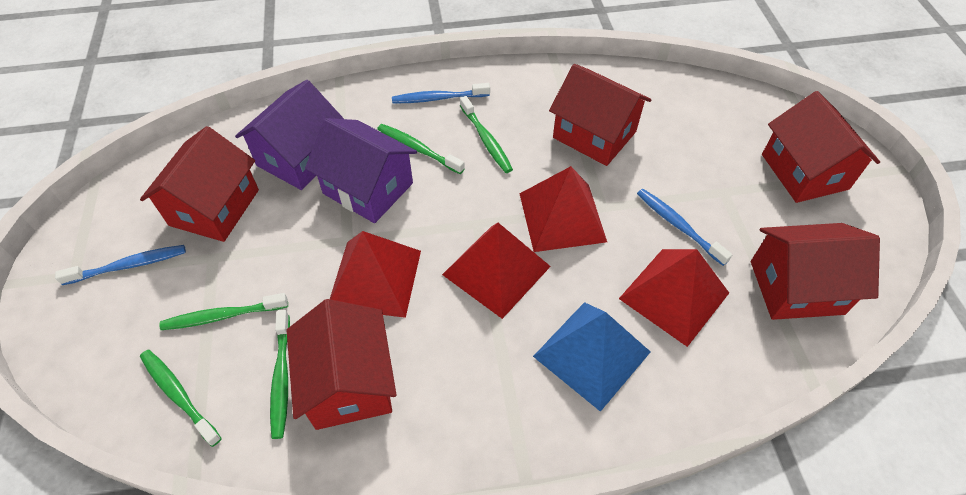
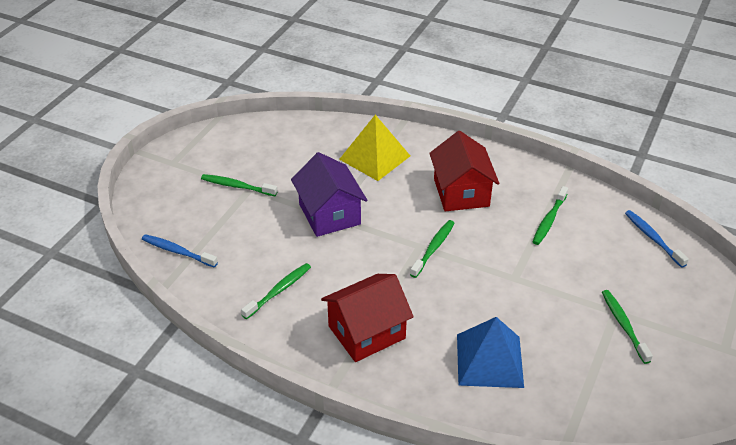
blue toothbrush: 3 -> 2
purple house: 2 -> 1
red house: 5 -> 2
red pyramid: 4 -> 0
yellow pyramid: 0 -> 1

